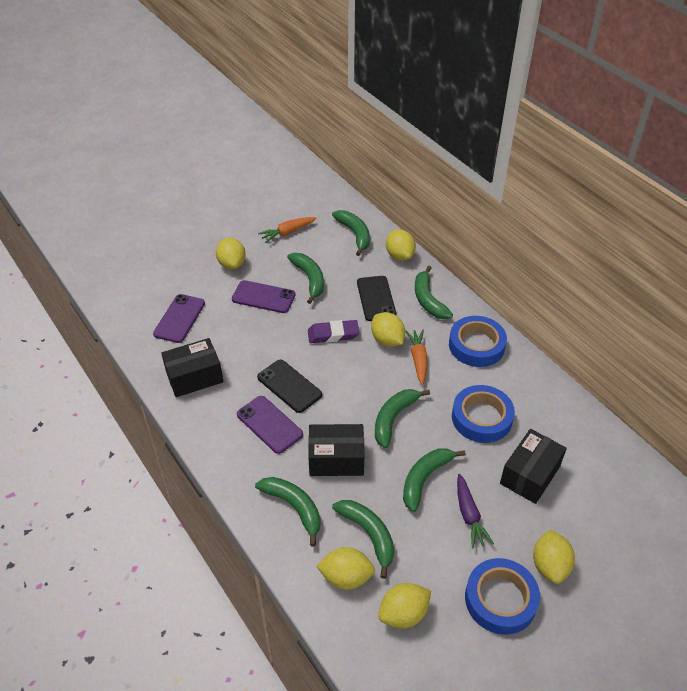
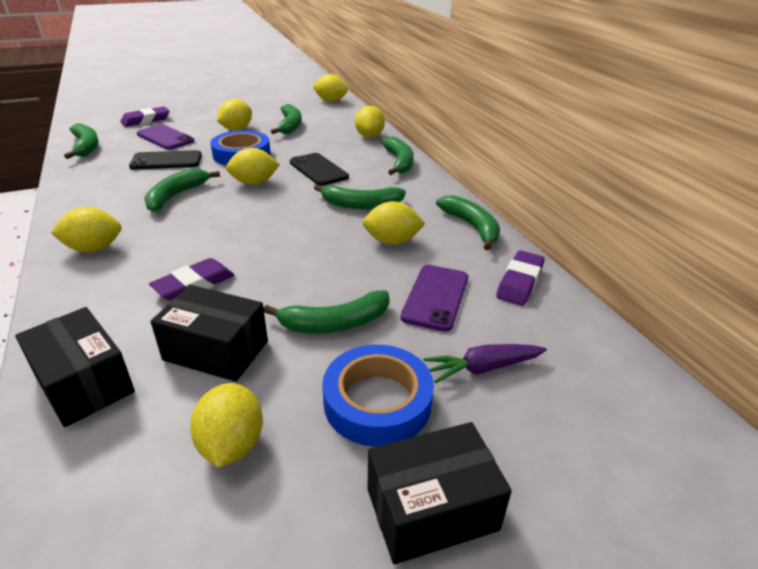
blue tape: 3 -> 2
orange carrot: 2 -> 0
purple eraser: 1 -> 3
purple phone: 3 -> 2
yellow lemon: 6 -> 7

